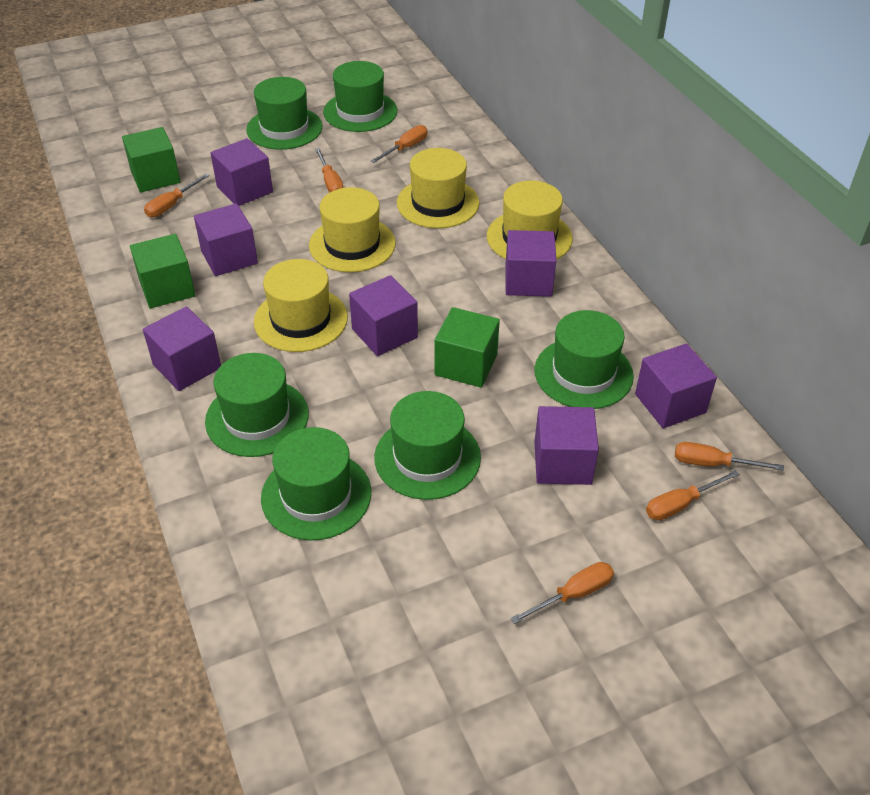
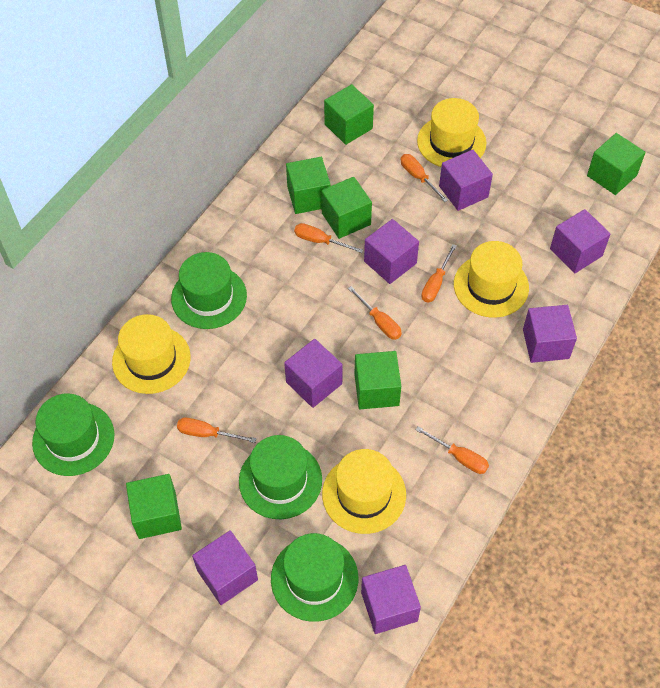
green cube: 3 -> 6
green hat: 6 -> 4

